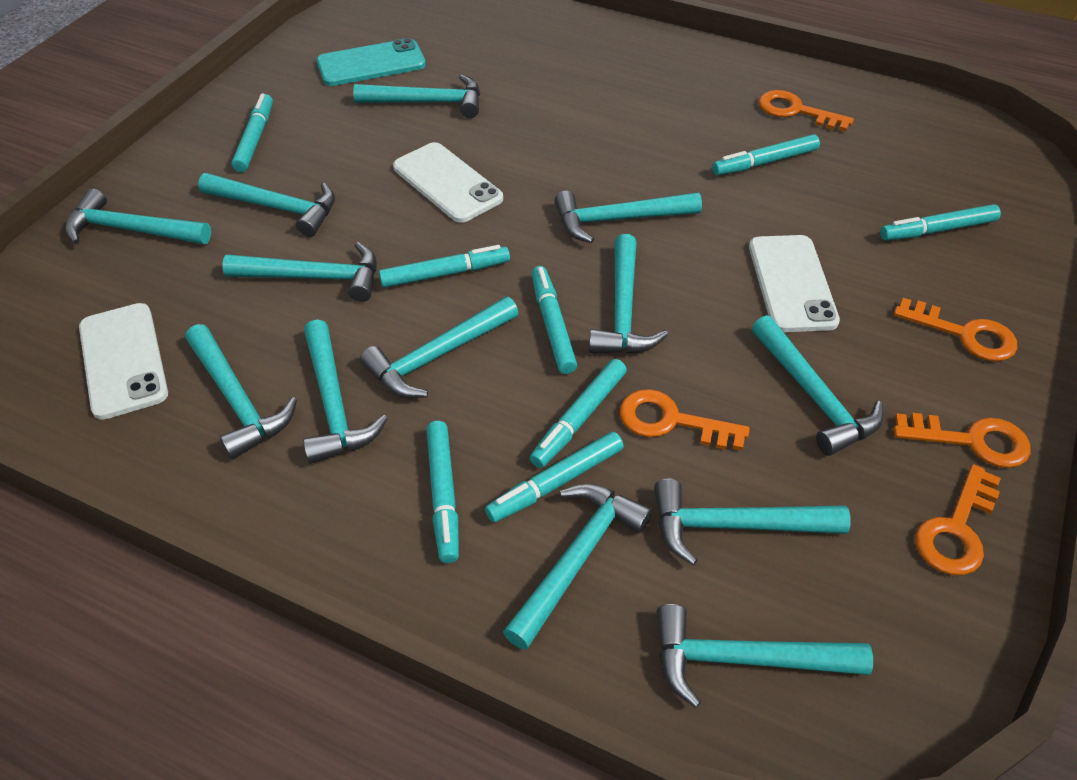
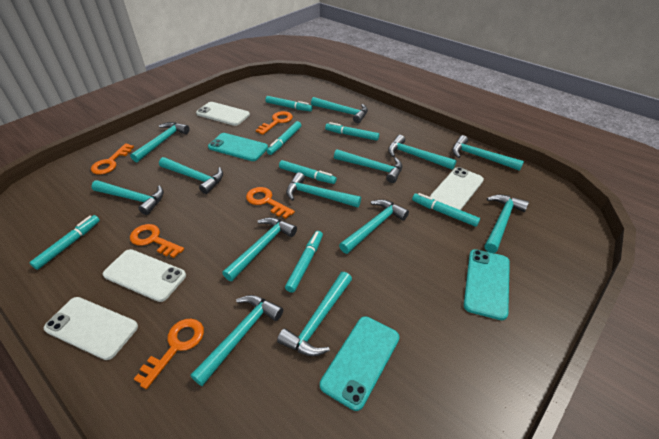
turquoise marker: 8 -> 7
turquoise phone: 1 -> 3
white phone: 3 -> 4

